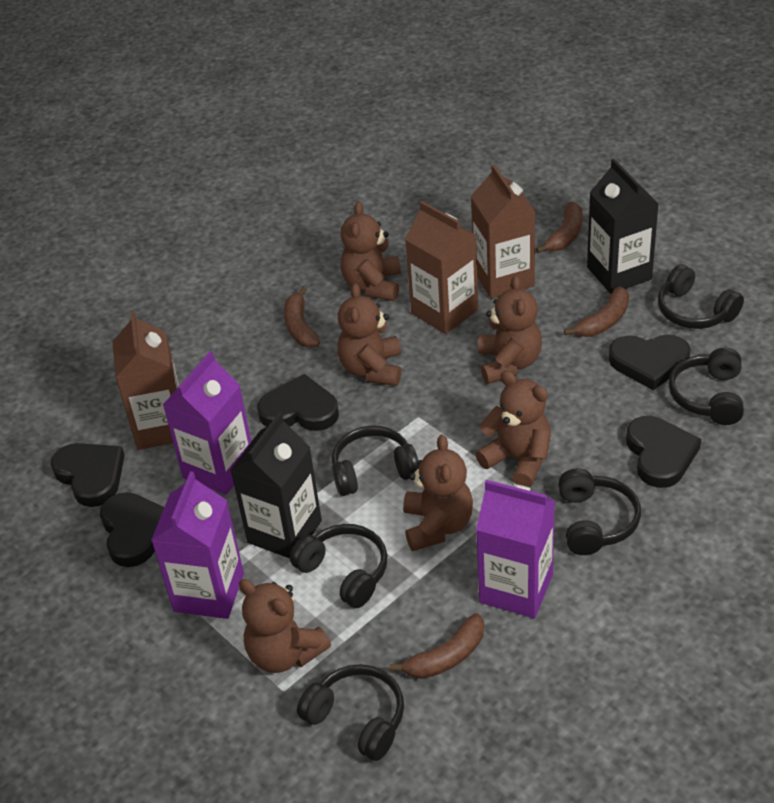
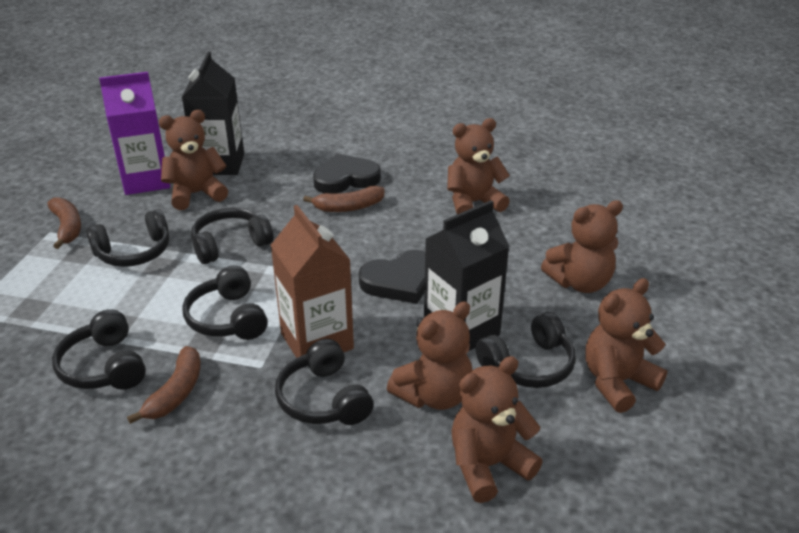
black heart: 5 -> 2
brown banana: 4 -> 3
brown carton: 3 -> 1
purple carton: 3 -> 1

